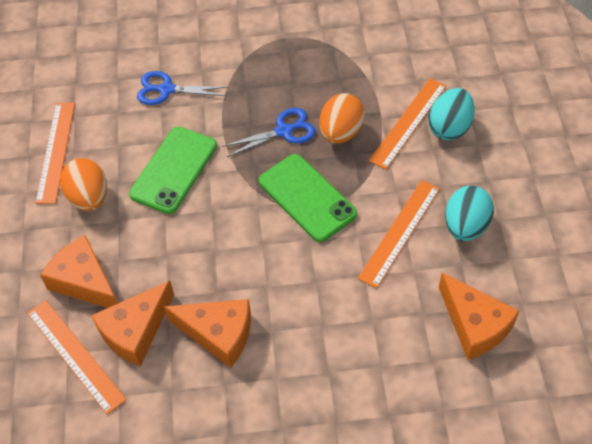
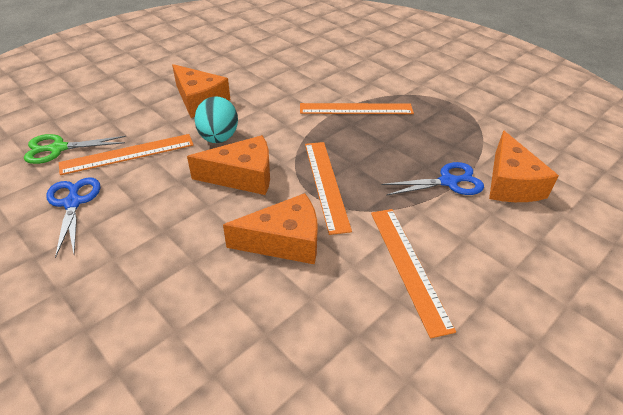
green phone: 2 -> 0
green scissors: 0 -> 1
orange egg: 2 -> 0
turquoise egg: 2 -> 1

